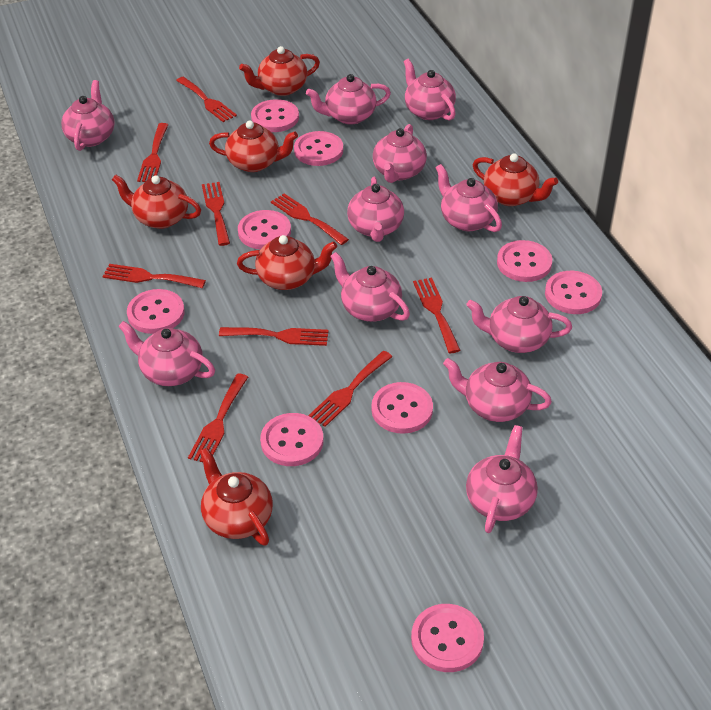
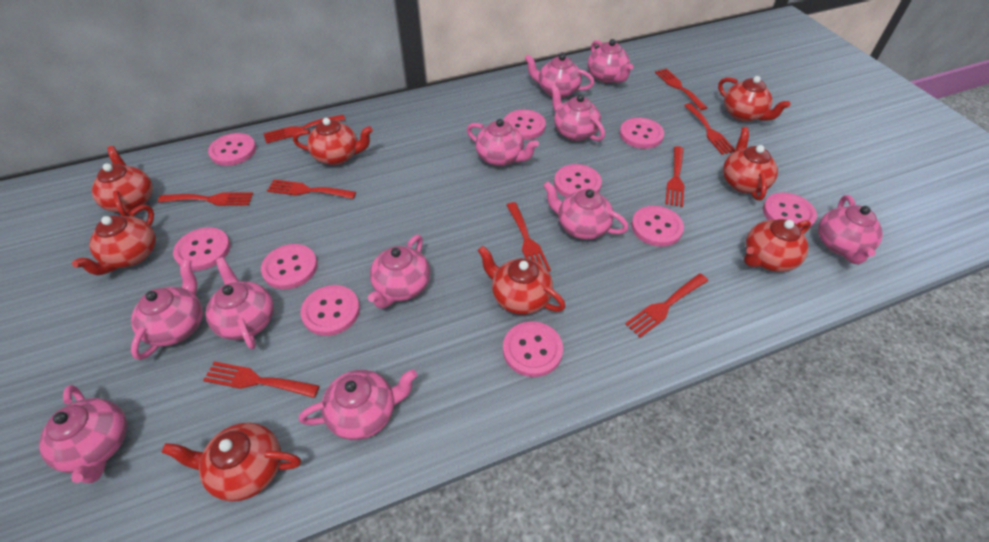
pink button: 9 -> 10
red teapot: 6 -> 8

